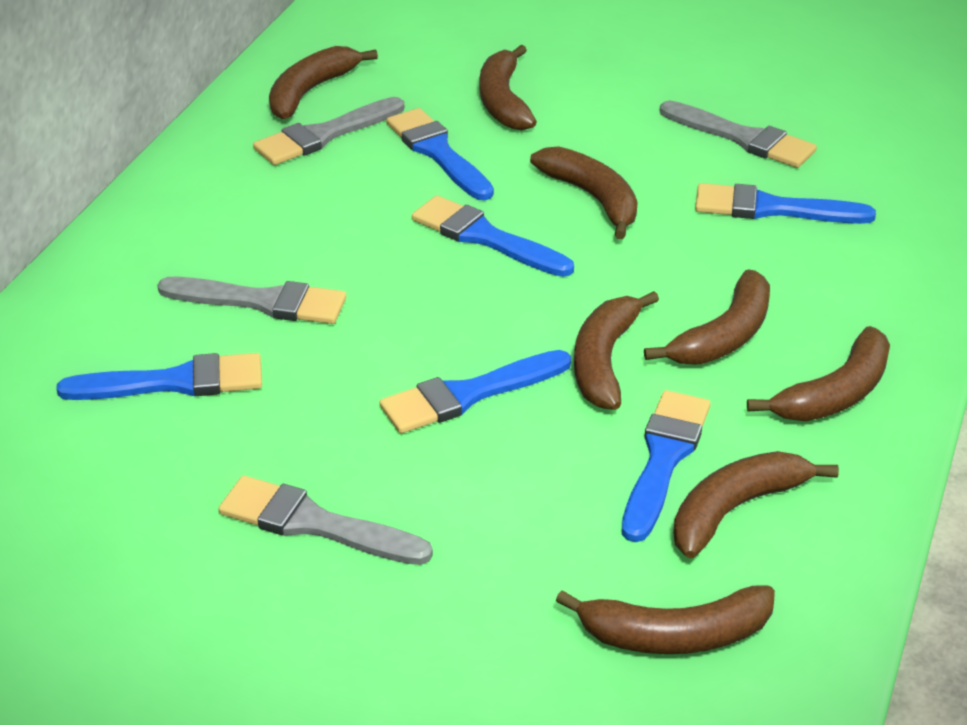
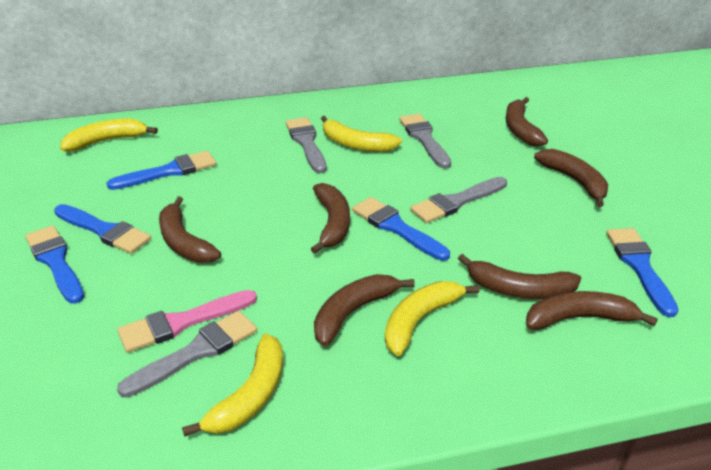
blue brush: 6 -> 5
brown banana: 8 -> 7
pink brush: 0 -> 1
yellow banana: 0 -> 4

